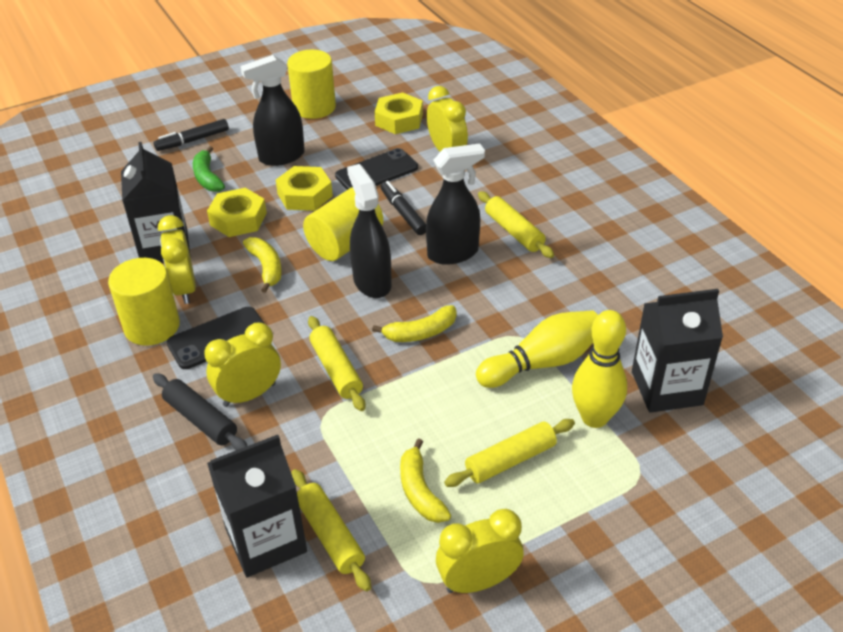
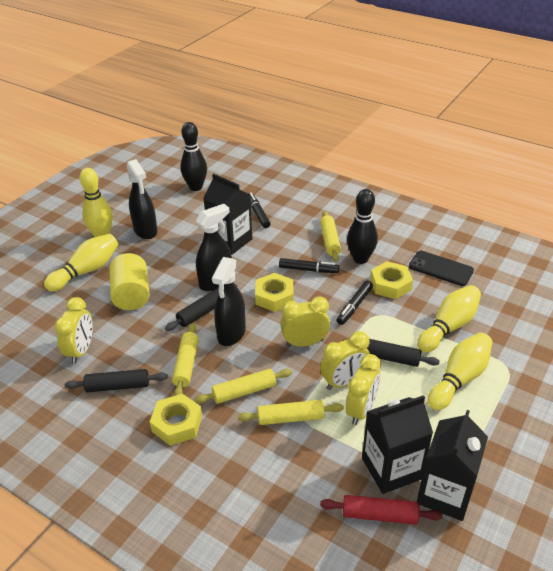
black bowling pin: 0 -> 2
black marker: 2 -> 3
black phone: 2 -> 1
black rolling pin: 1 -> 3
green banana: 1 -> 0
red rolling pin: 0 -> 1
yellow banana: 3 -> 0
yellow bowling pin: 2 -> 4
yellow cylinder: 3 -> 1

